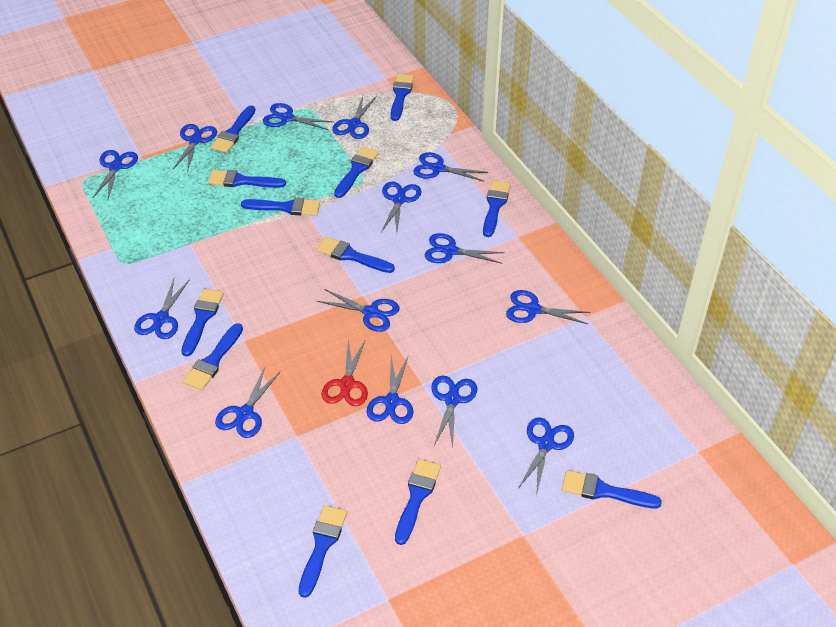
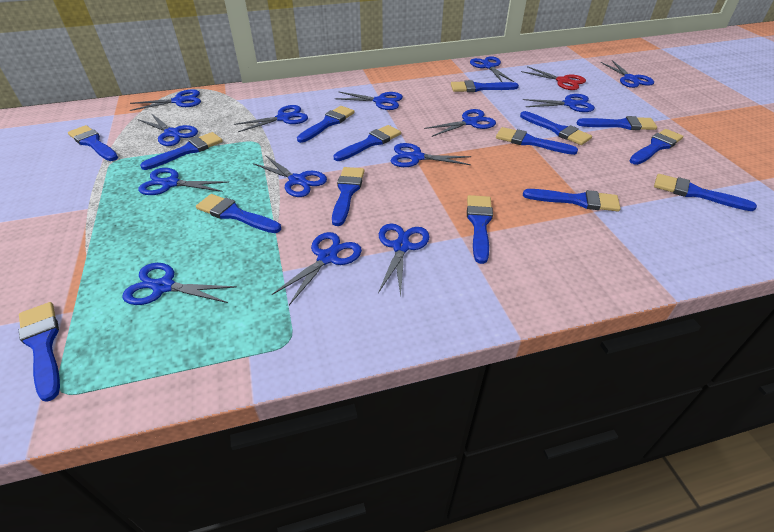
blue brush: 12 -> 15

